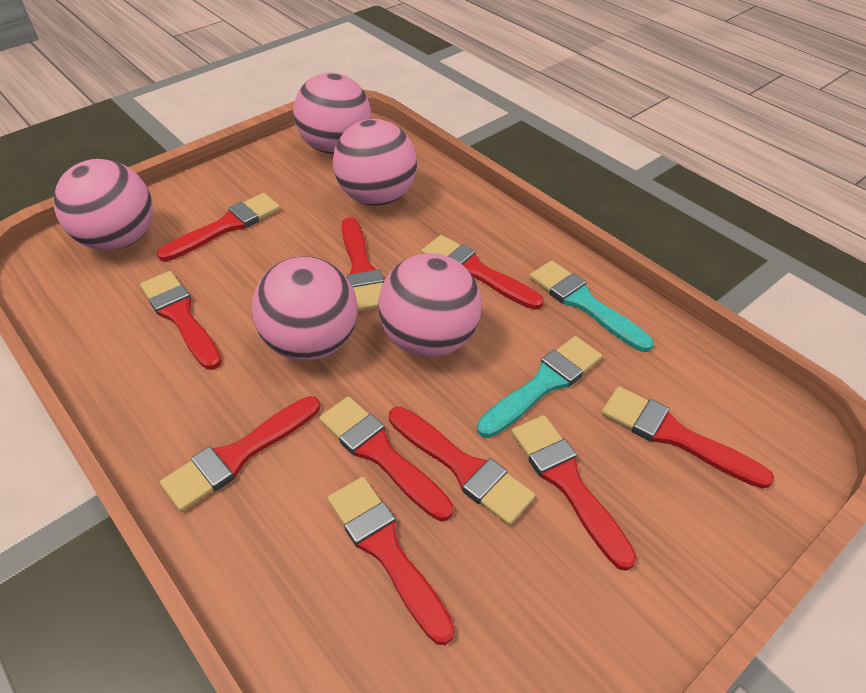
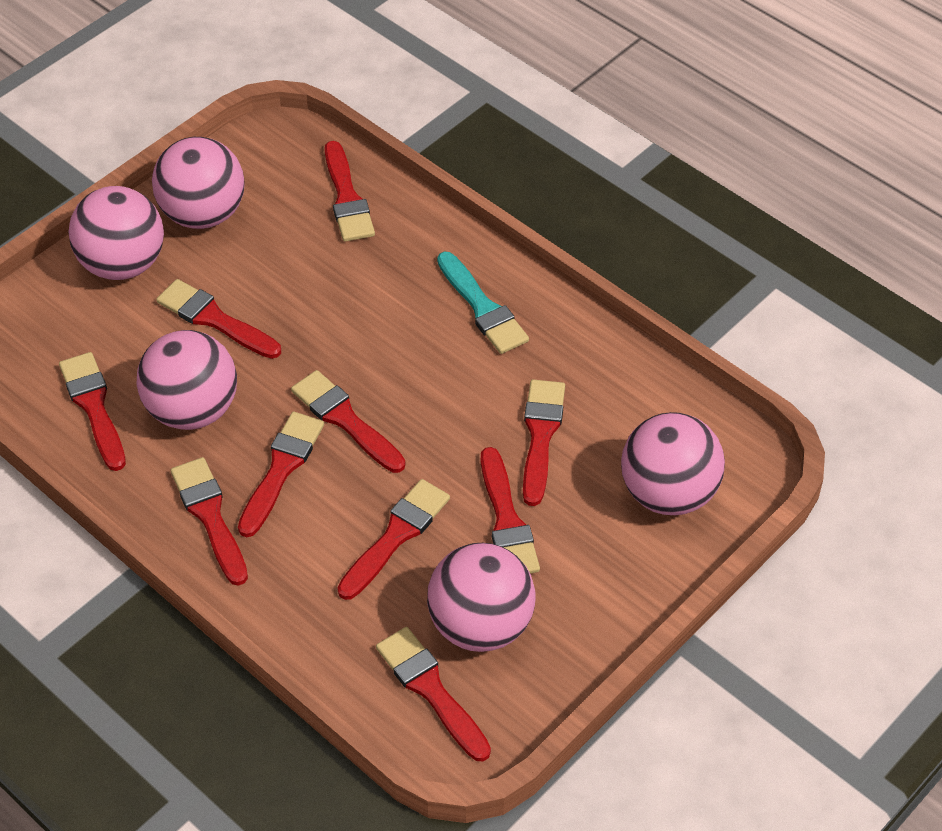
turquoise brush: 2 -> 1

